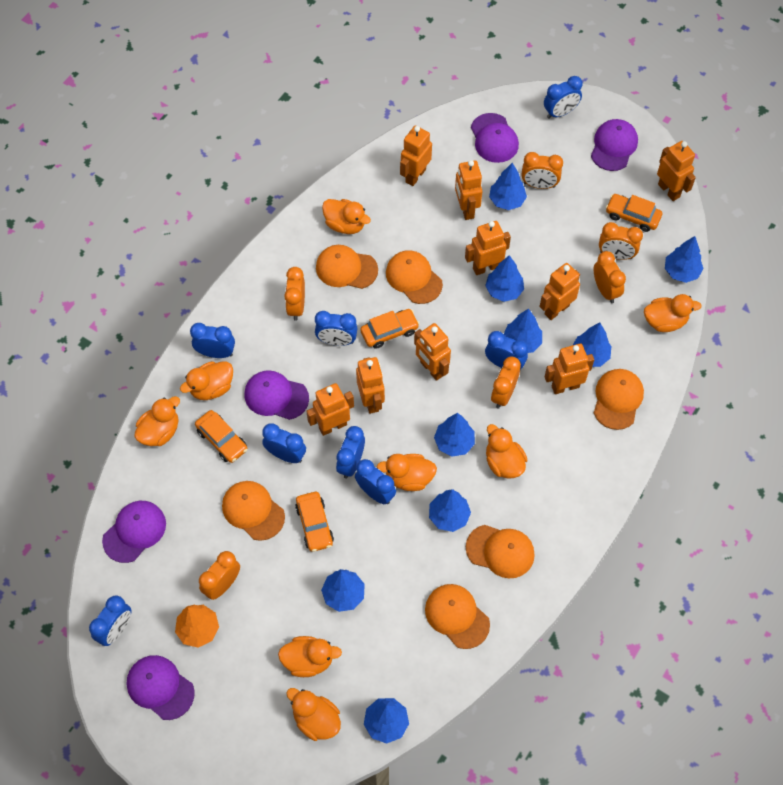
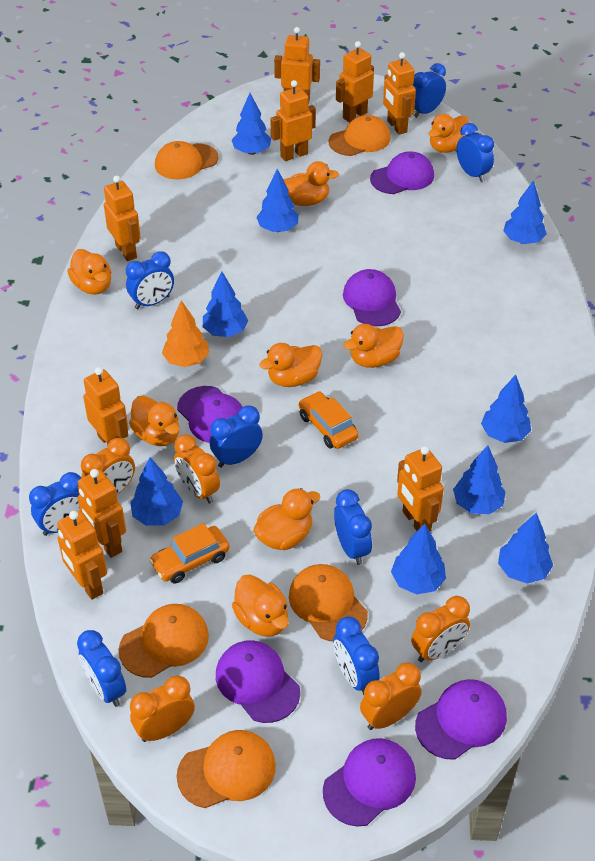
orange cap: 6 -> 5
orange car: 4 -> 2
orange clock: 6 -> 5
purple cap: 5 -> 6

